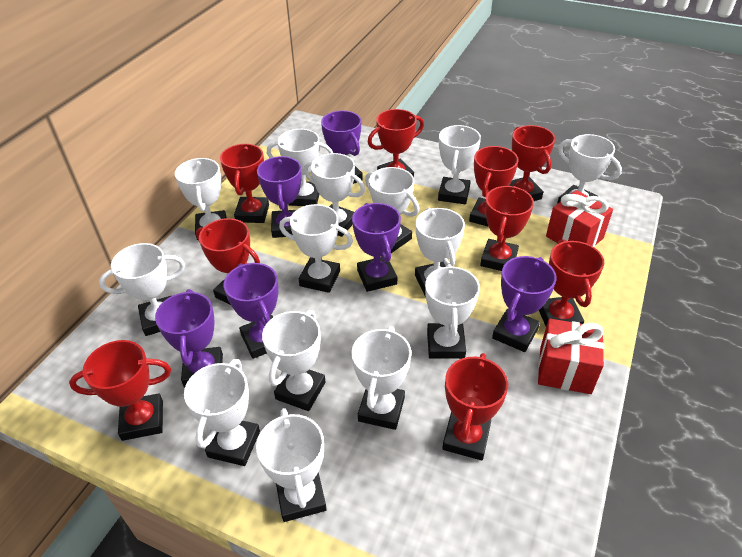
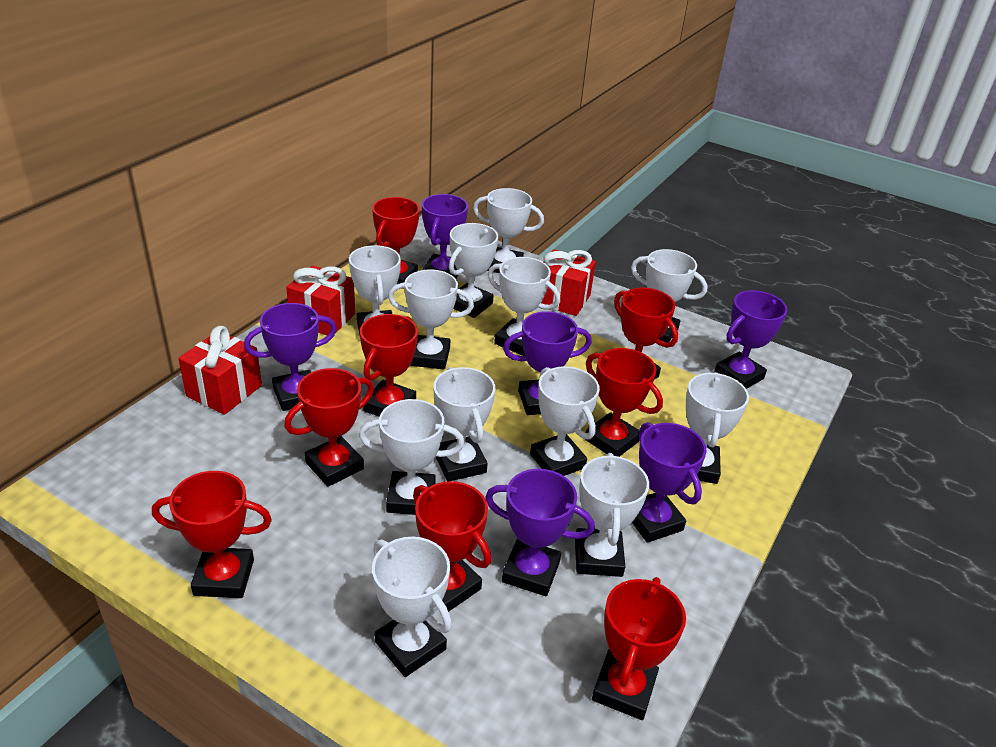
red gift: 2 -> 3
red trophy: 9 -> 8
white trophy: 14 -> 12

